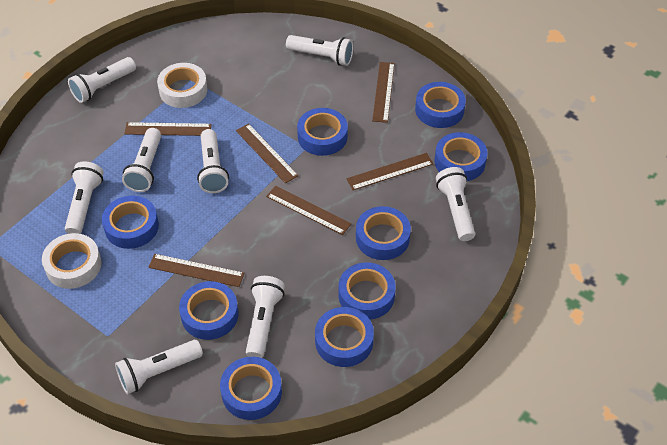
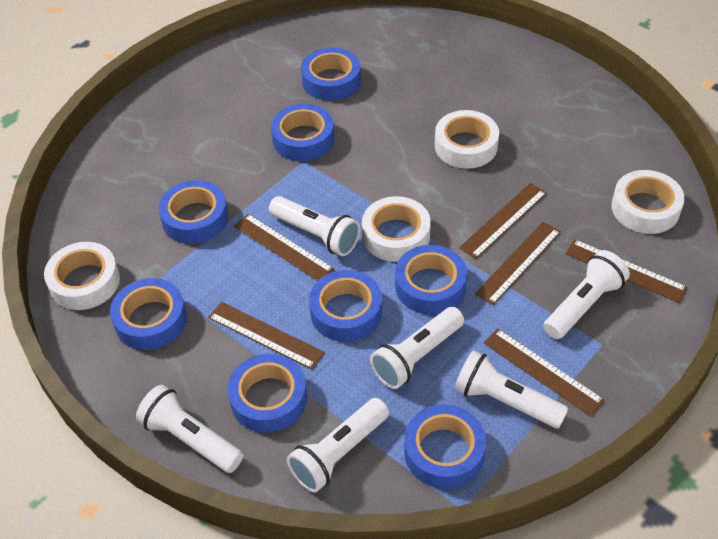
blue tape: 9 -> 8
white flashlight: 8 -> 6
white tape: 2 -> 4

